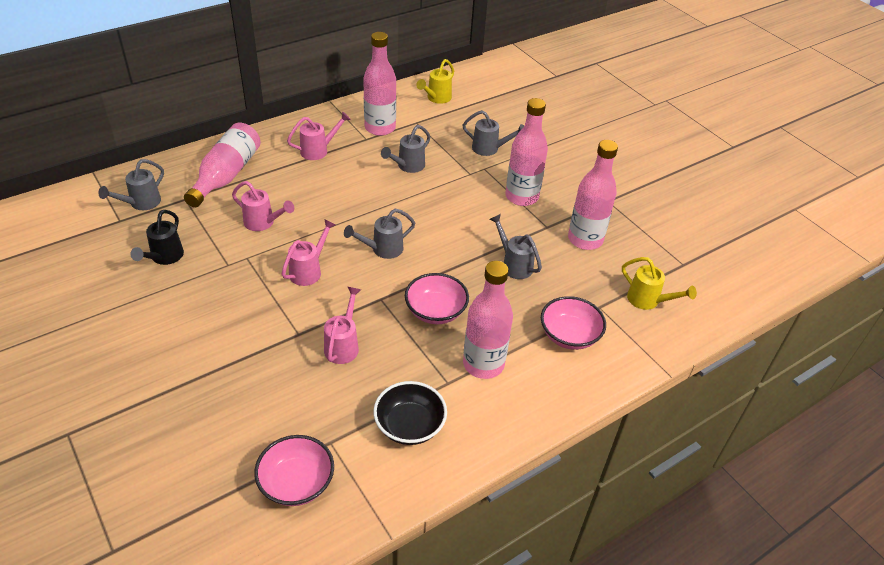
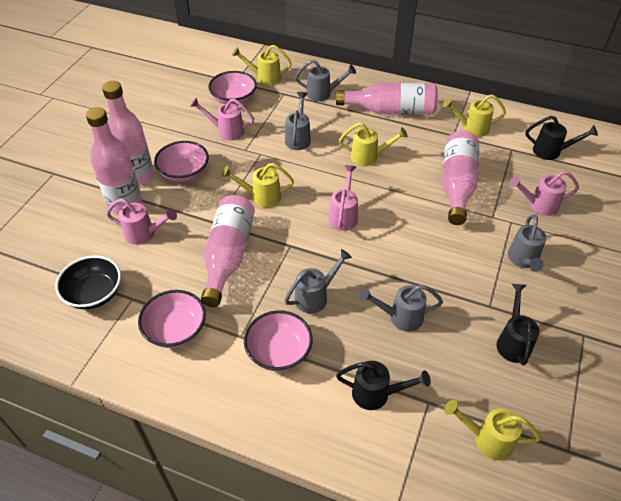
black watering can: 1 -> 3
pink bowl: 3 -> 4
yellow watering can: 2 -> 5

